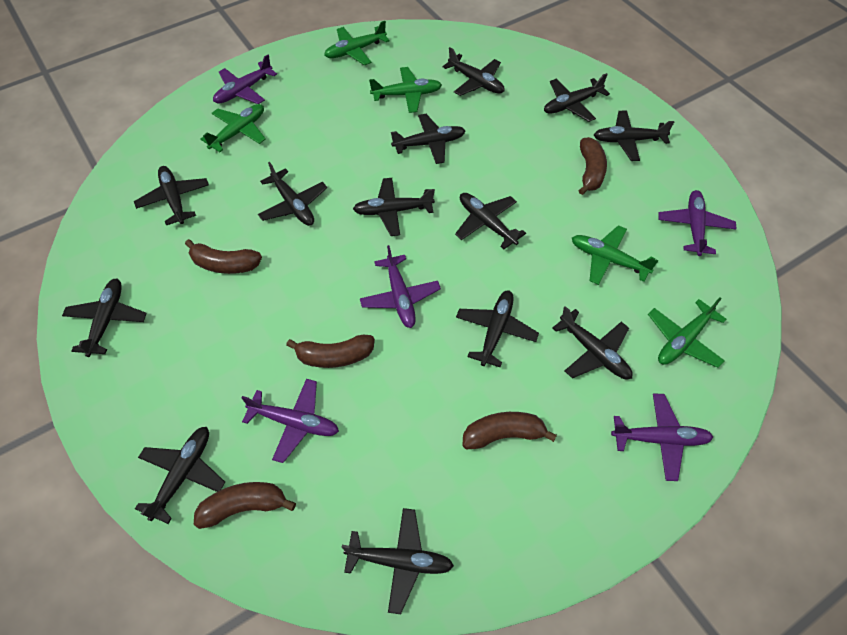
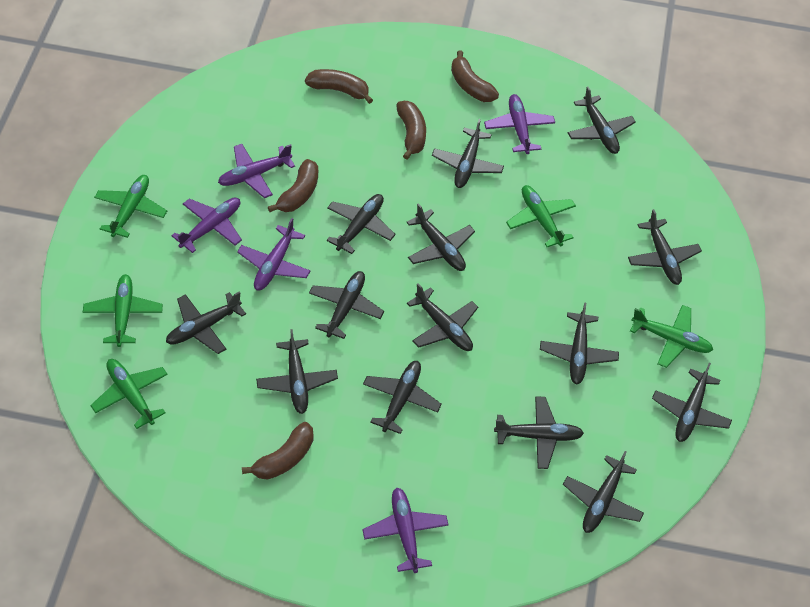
black plane: 13 -> 14

